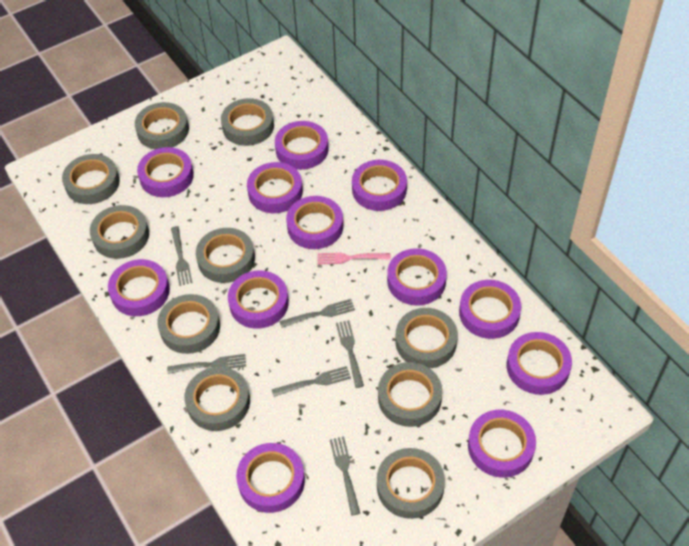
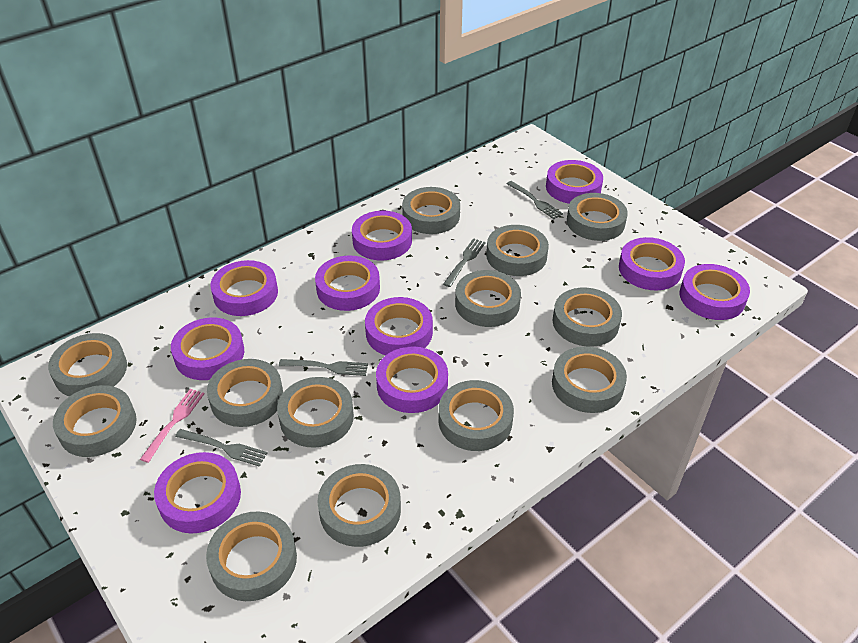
grey fork: 6 -> 4
grey tape: 10 -> 13
purple tape: 12 -> 10

